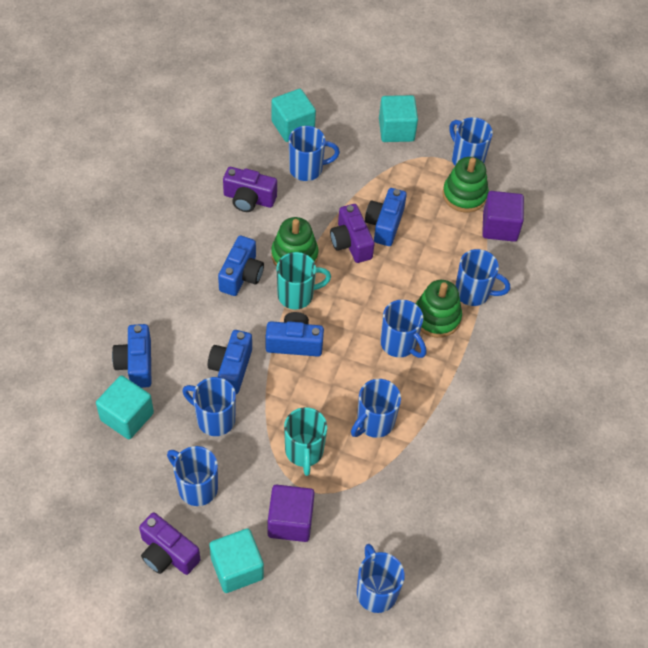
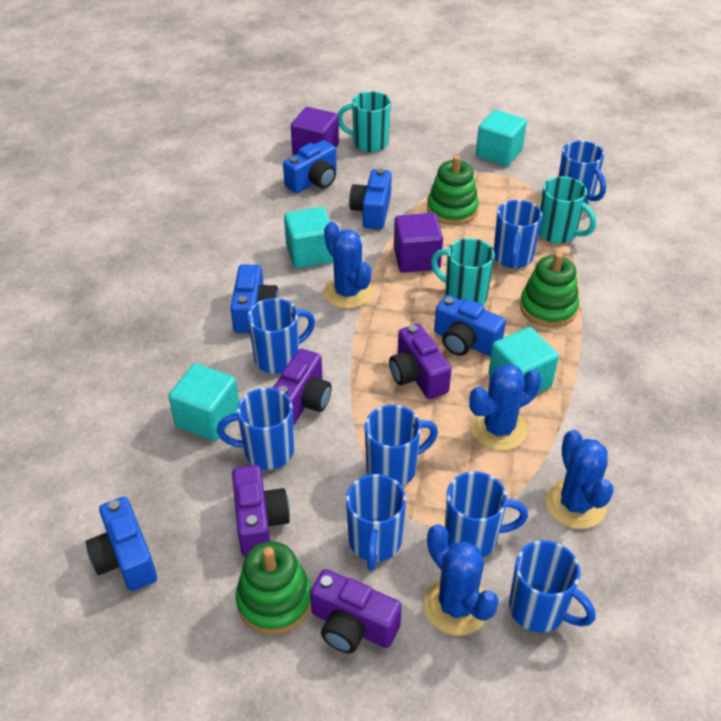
blue cactus: 0 -> 4
purple camera: 3 -> 4
turquoise mug: 2 -> 3

